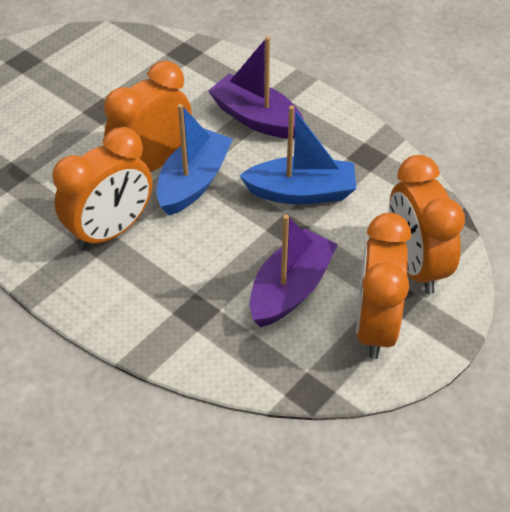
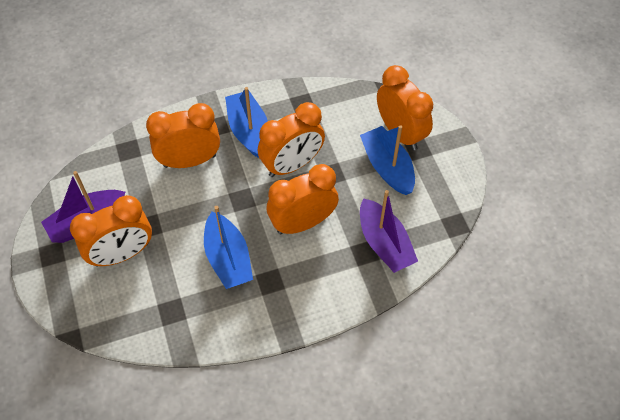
blue boat: 2 -> 3
orange clock: 4 -> 5

